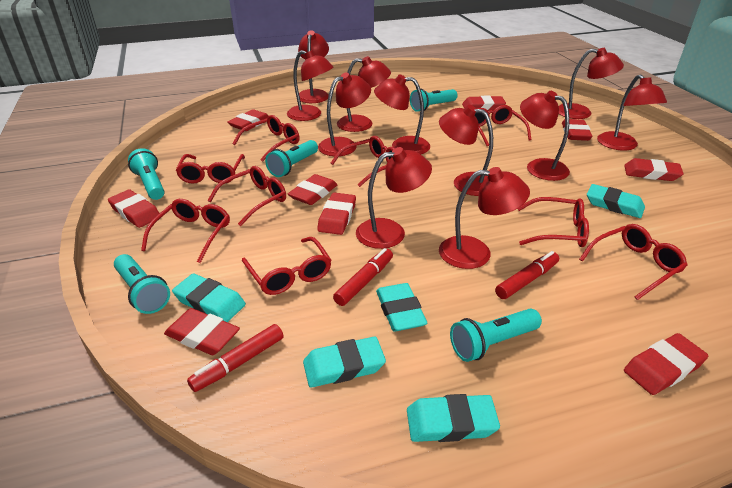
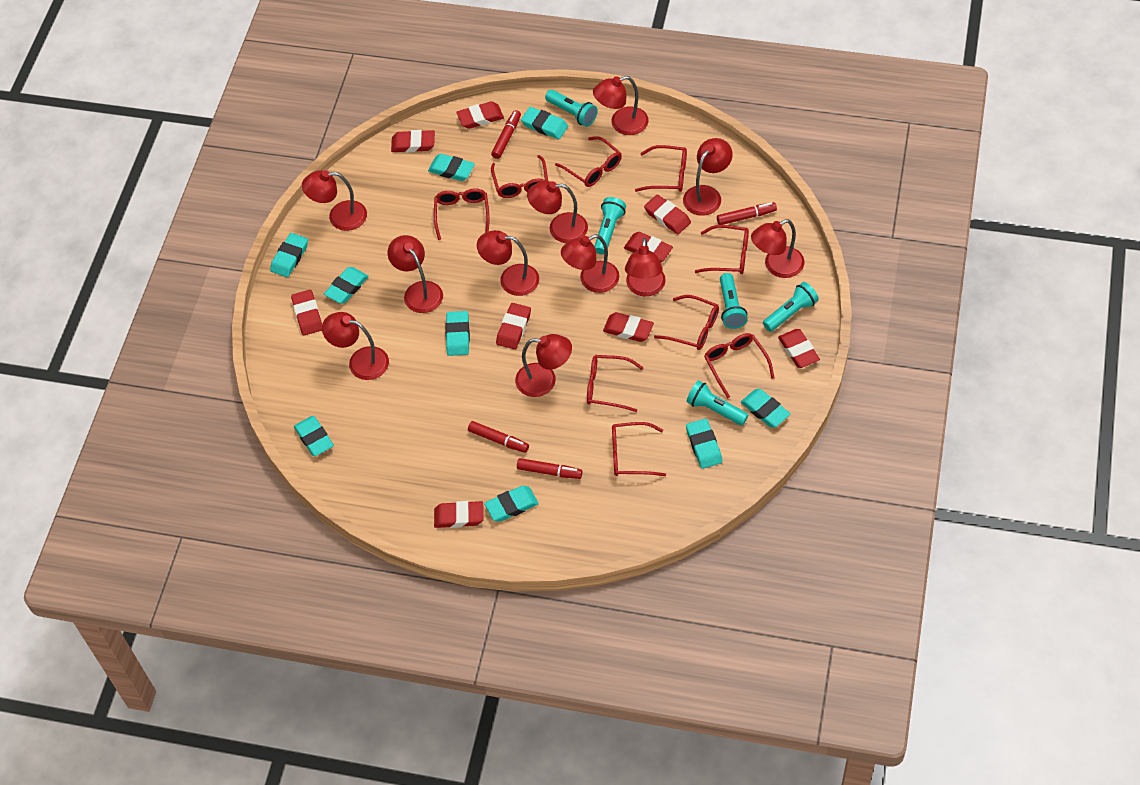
red marker: 3 -> 4
turquoise eraser: 5 -> 9

